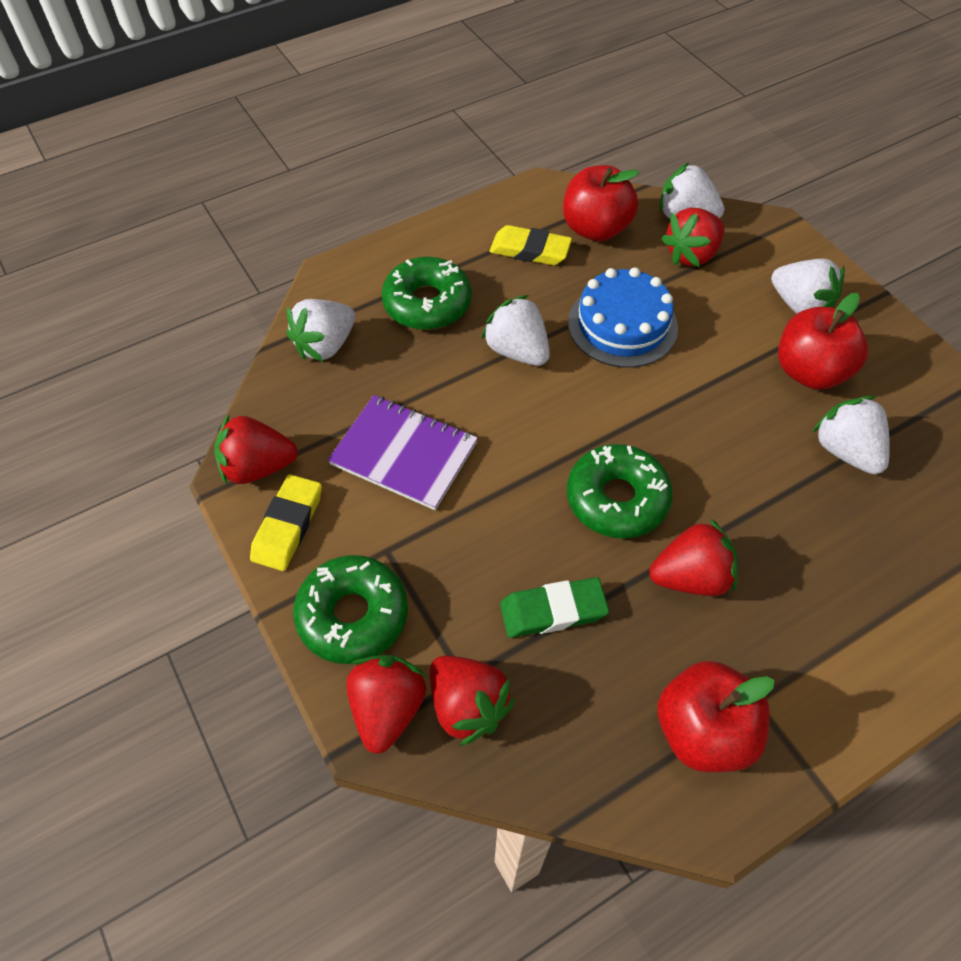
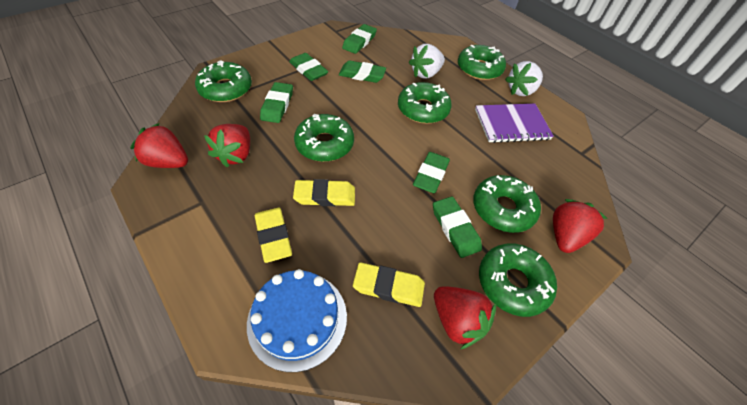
green donut: 3 -> 6
green eraser: 1 -> 6
red apple: 3 -> 0
red strawberry: 5 -> 4
white strawberry: 5 -> 2
yellow eraser: 2 -> 3

